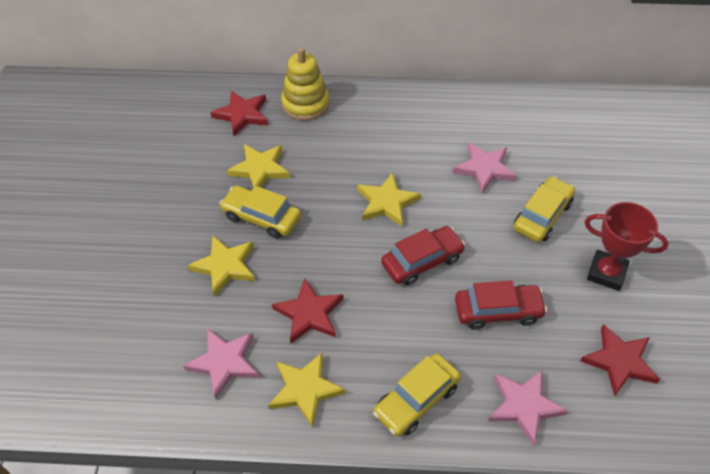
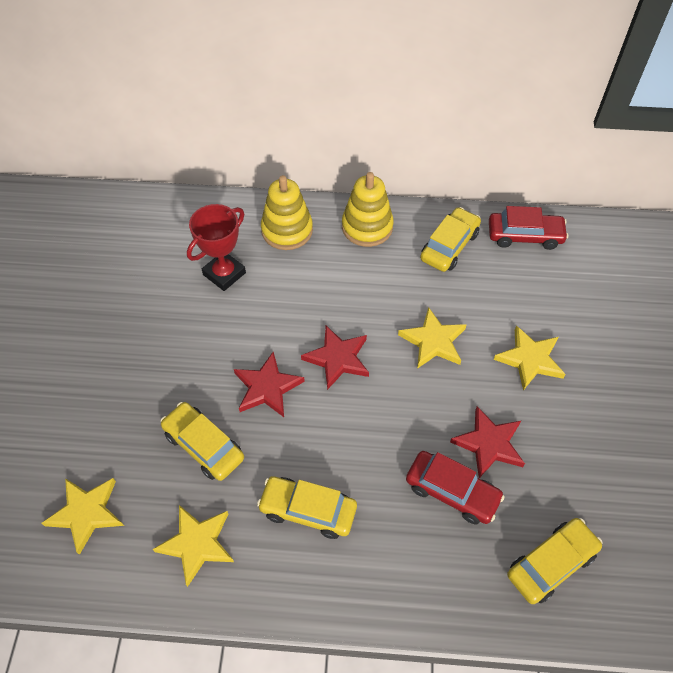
pink star: 3 -> 0
yellow car: 3 -> 4
yellow stacking toy: 1 -> 2

